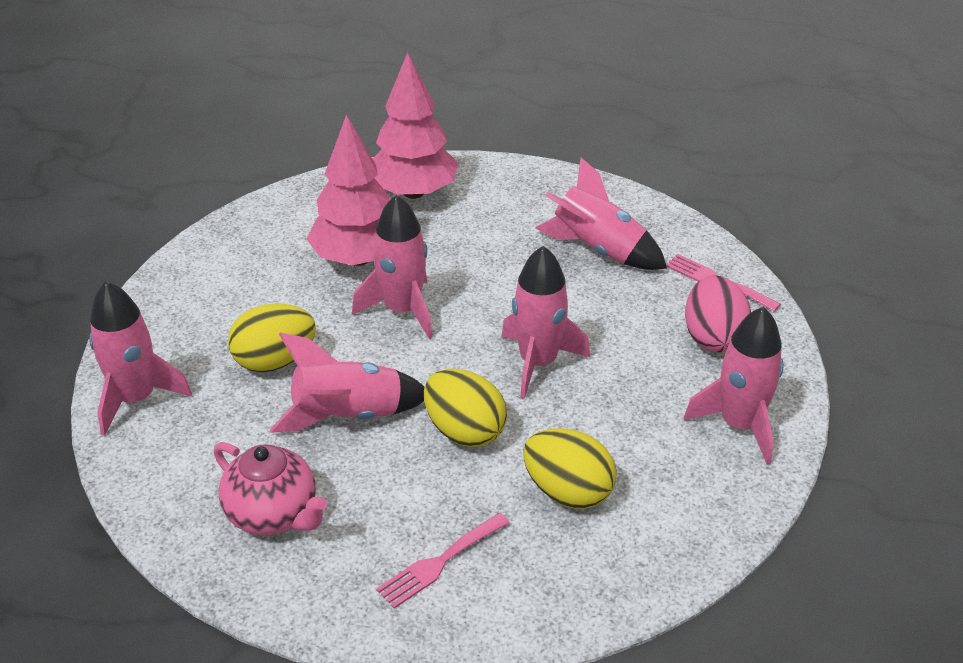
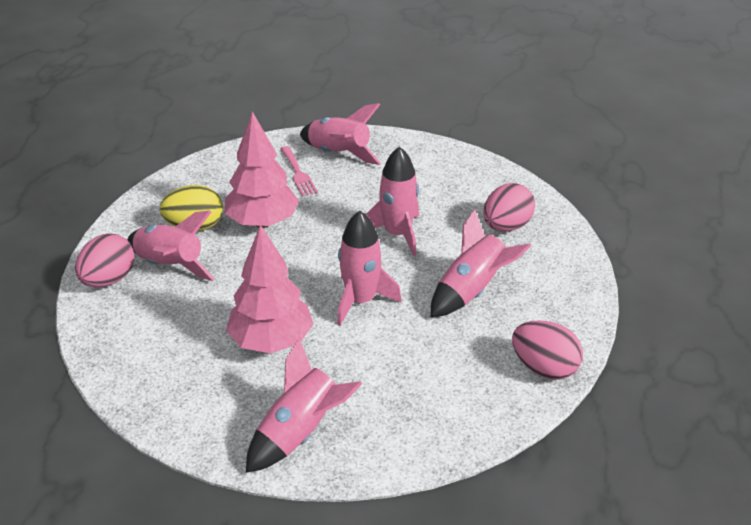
pink egg: 1 -> 3
pink fork: 2 -> 1
pink teapot: 1 -> 0
yellow egg: 3 -> 1

